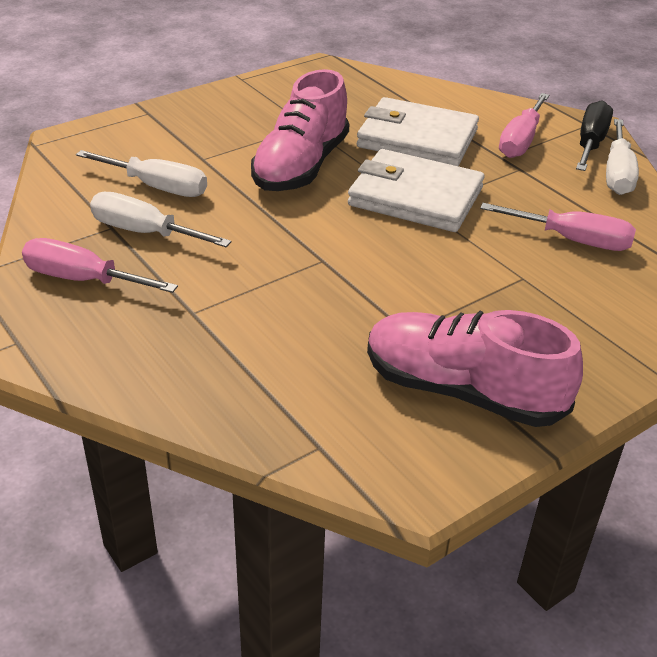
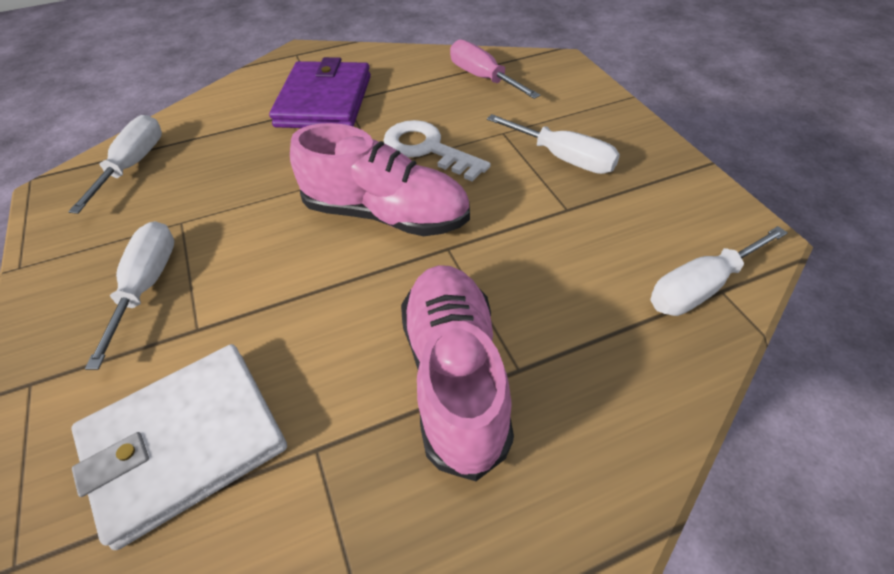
black screwdriver: 1 -> 0
pink screwdriver: 3 -> 1
purple wallet: 0 -> 1
white key: 0 -> 1
white screwdriver: 3 -> 4
white wallet: 2 -> 1

